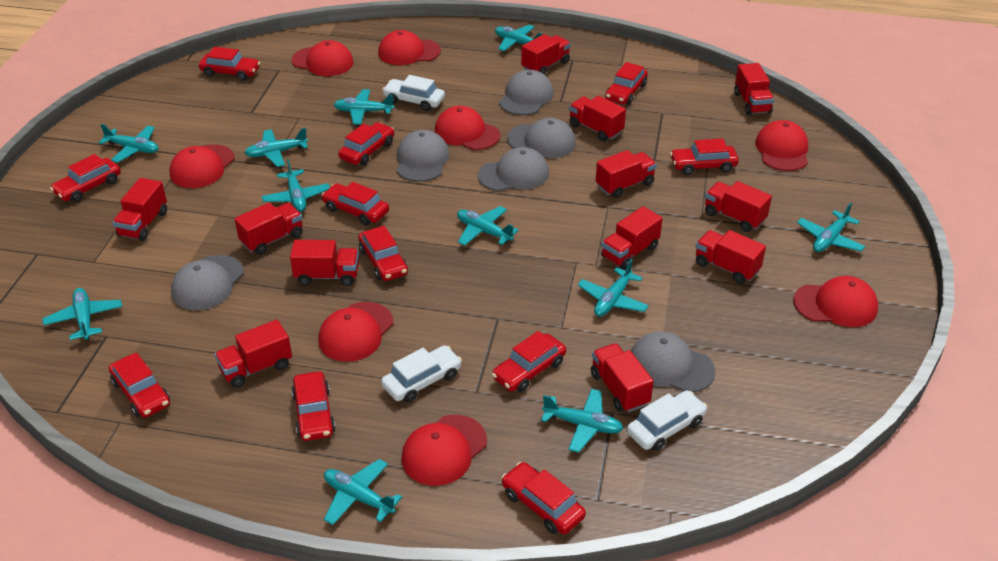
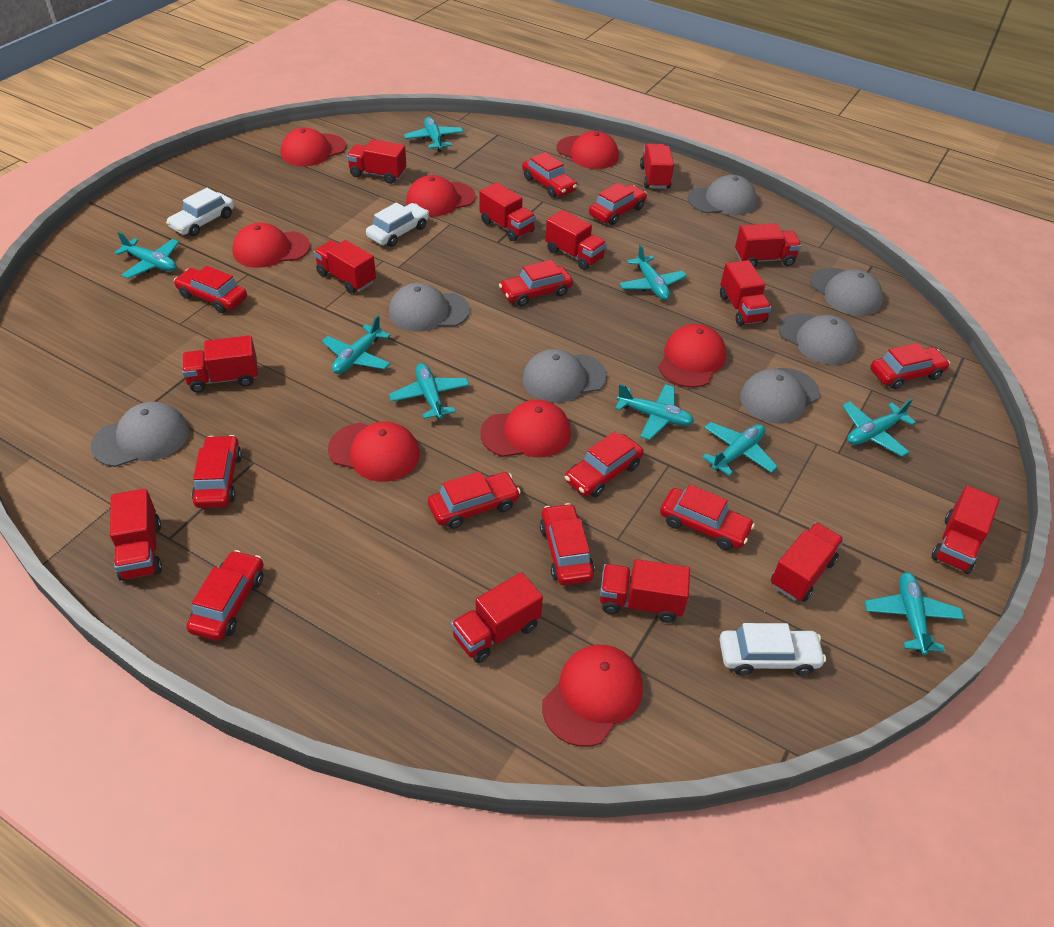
grey cap: 6 -> 7
red truck: 12 -> 13
turquoise plane: 11 -> 9

